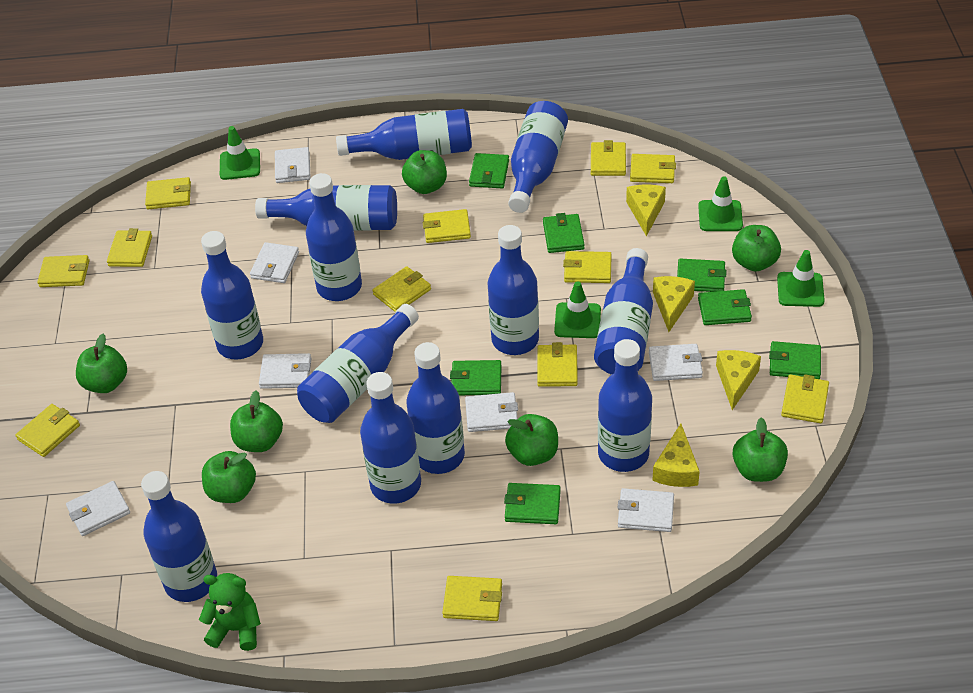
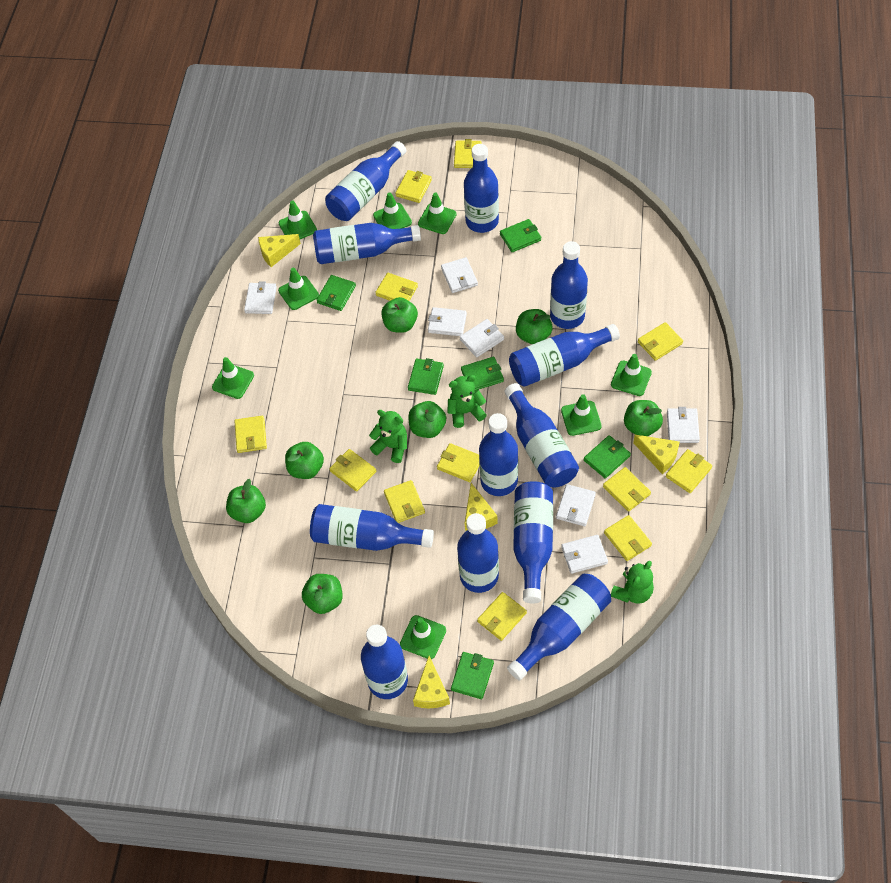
green teddy bear: 1 -> 3
green traffic cone: 4 -> 8
green wallet: 7 -> 6

